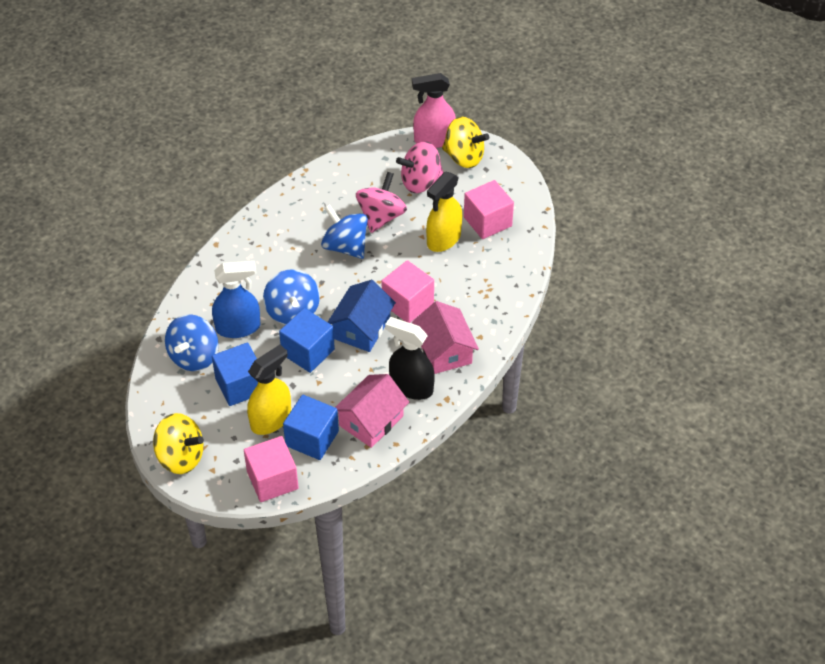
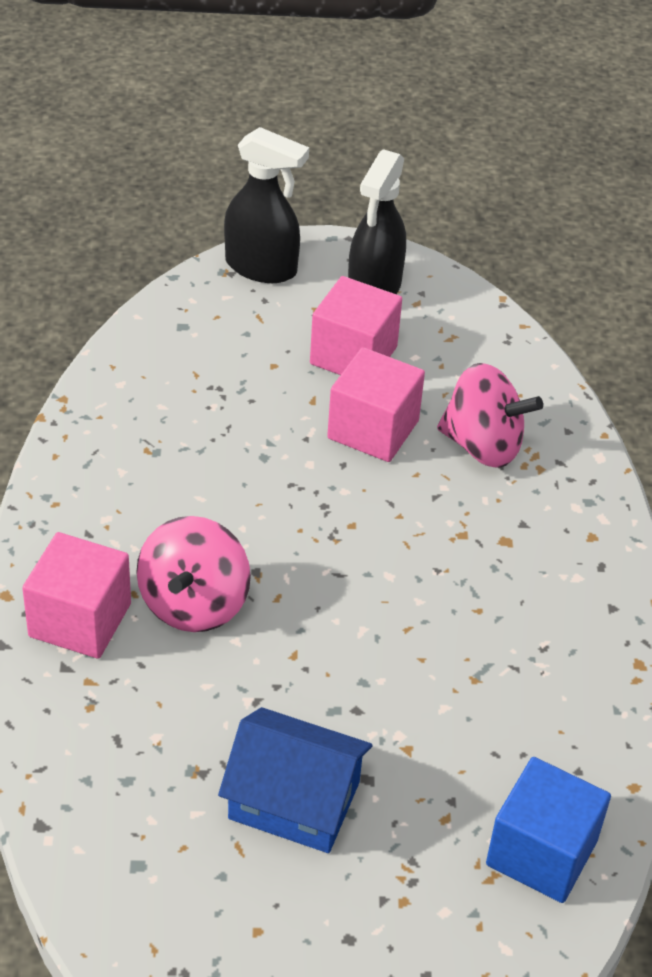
black spray bottle: 1 -> 2
blue cube: 3 -> 1
blue spinning top: 3 -> 0
blue spray bottle: 1 -> 0
pink house: 2 -> 0
pink spray bottle: 1 -> 0
yellow spinning top: 2 -> 0
yellow spray bottle: 2 -> 0

